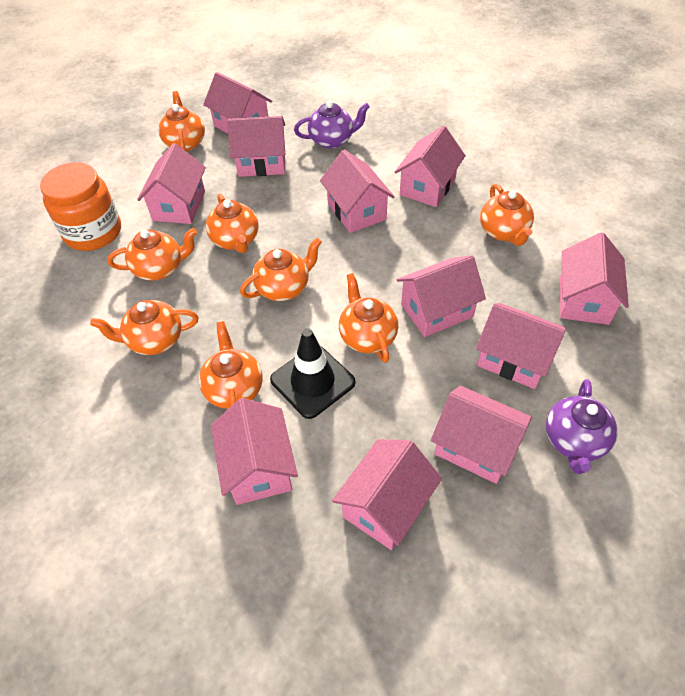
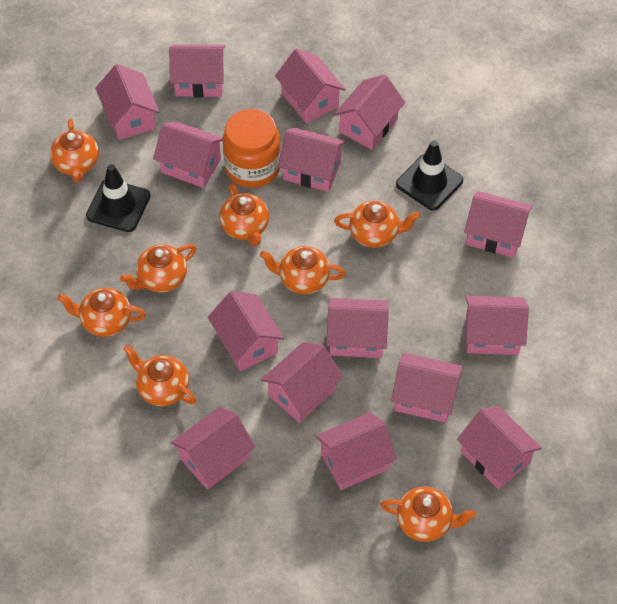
black traffic cone: 1 -> 2
pink house: 11 -> 15
purple teapot: 2 -> 0

